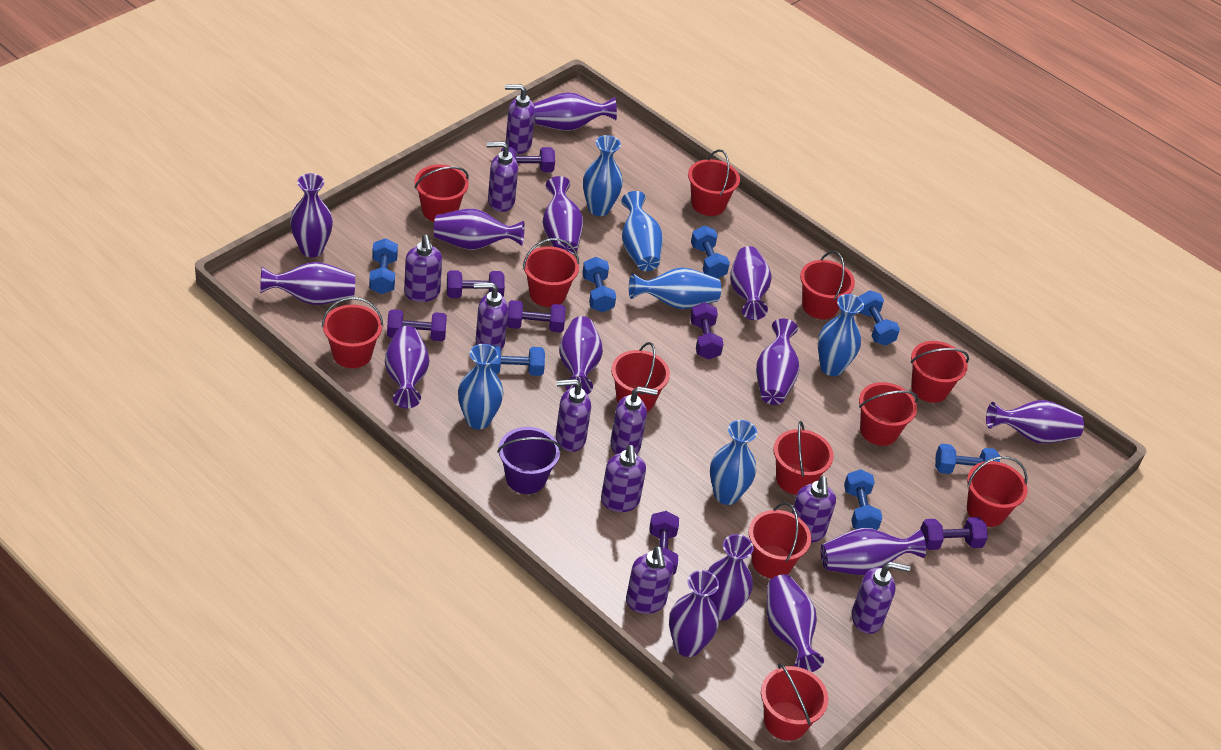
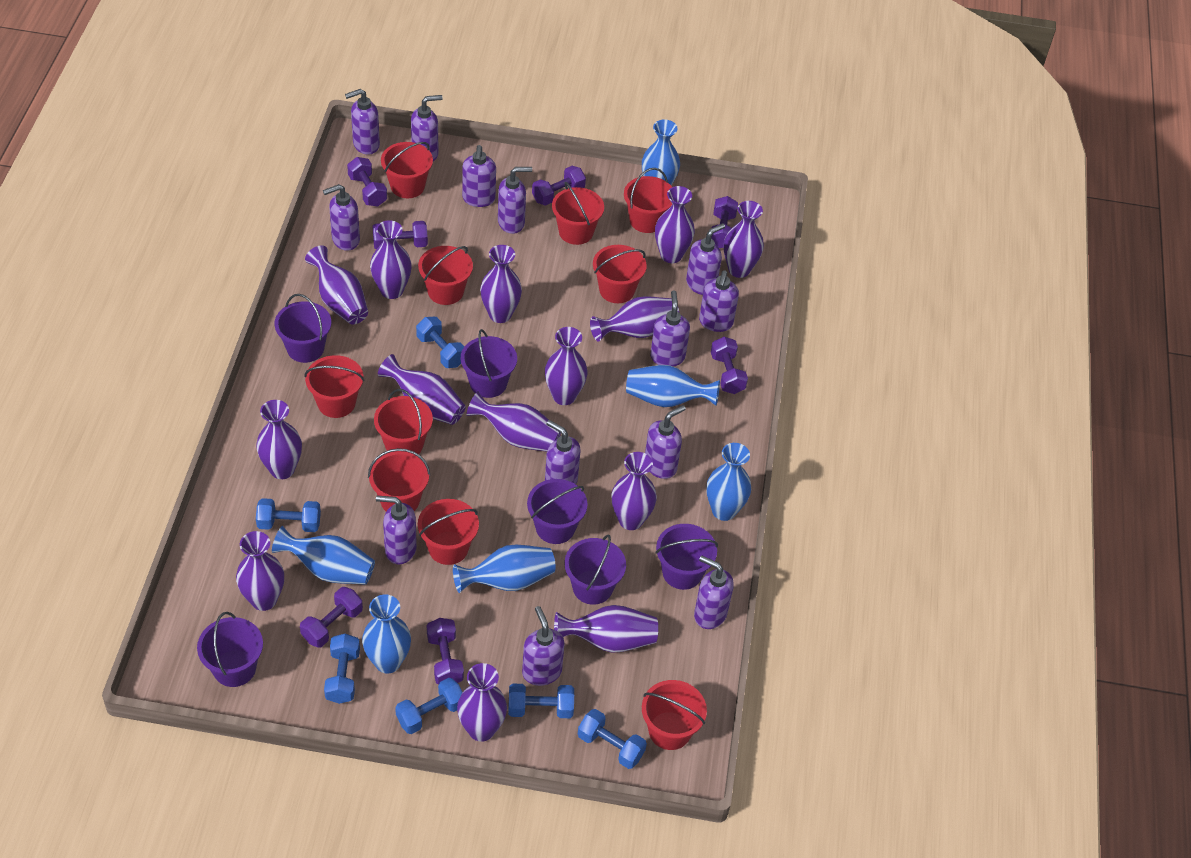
blue dumbbell: 7 -> 6
purple bucket: 1 -> 6
purple soap dispenser: 10 -> 13
red bucket: 12 -> 10

